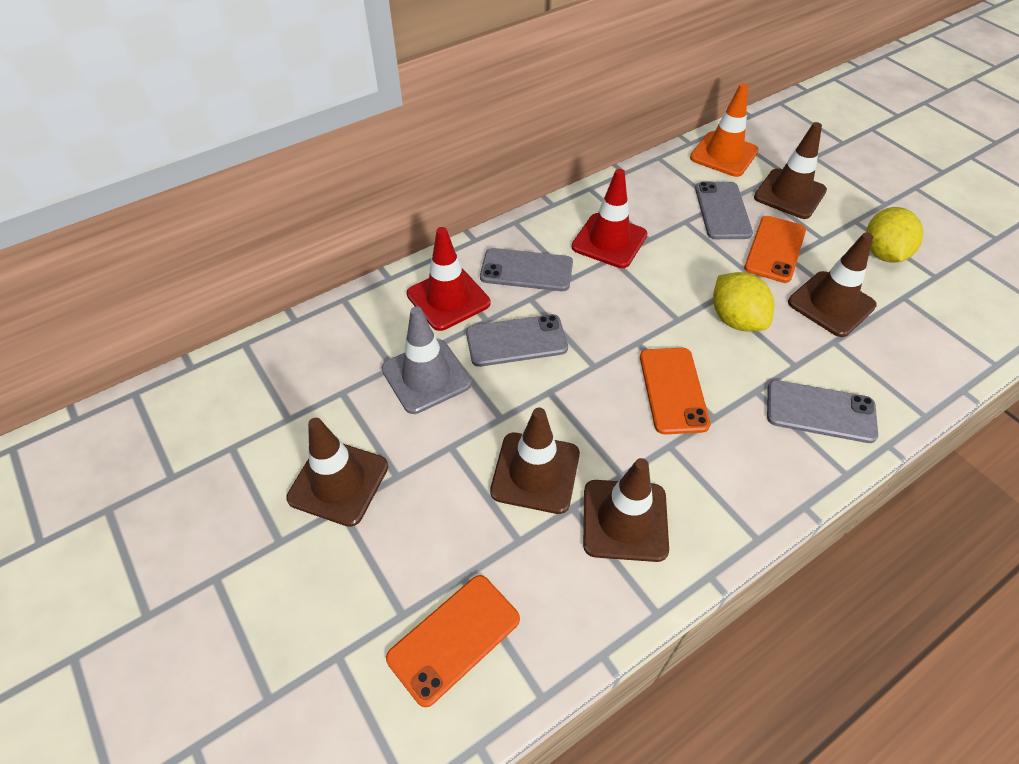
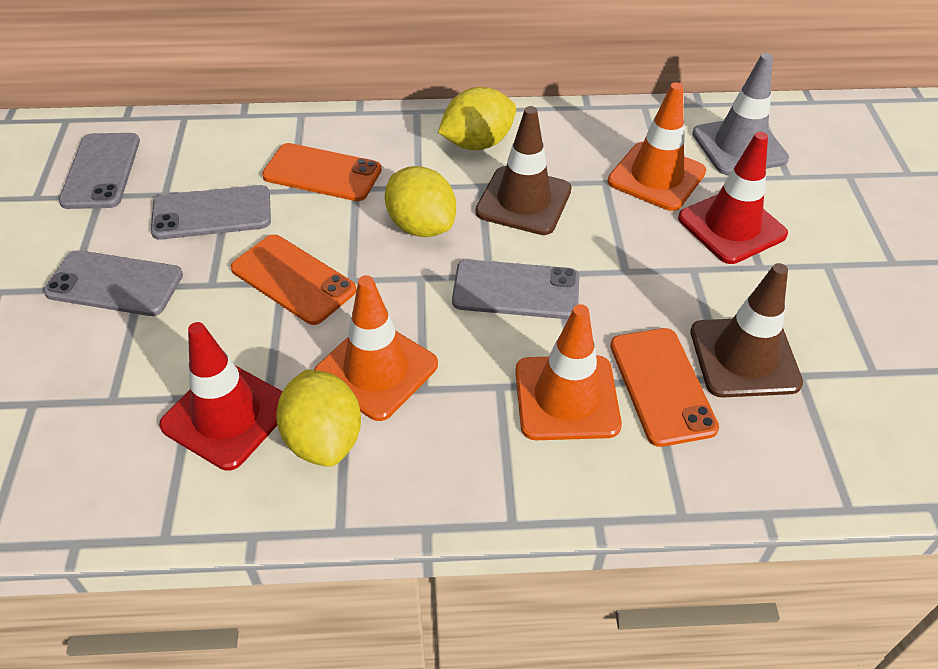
brown traffic cone: 5 -> 2
orange traffic cone: 1 -> 3
yellow lemon: 2 -> 3

